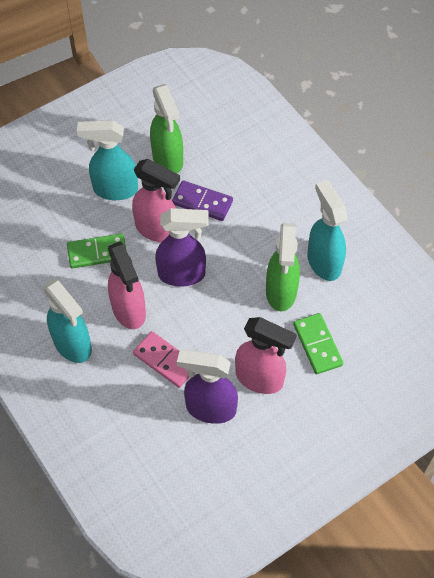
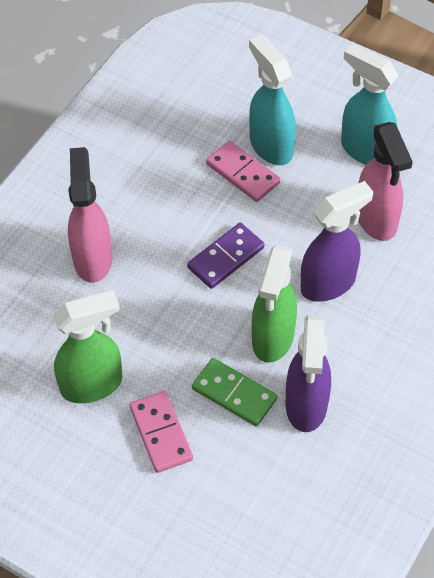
green domino: 2 -> 1
pink domino: 1 -> 2
pink spray bottle: 3 -> 2
turquoise spray bottle: 3 -> 2

